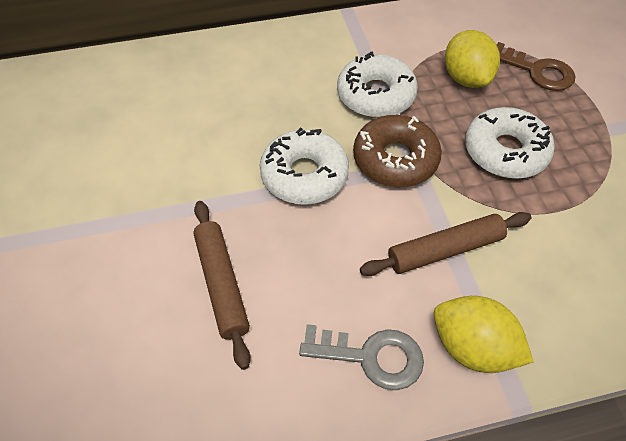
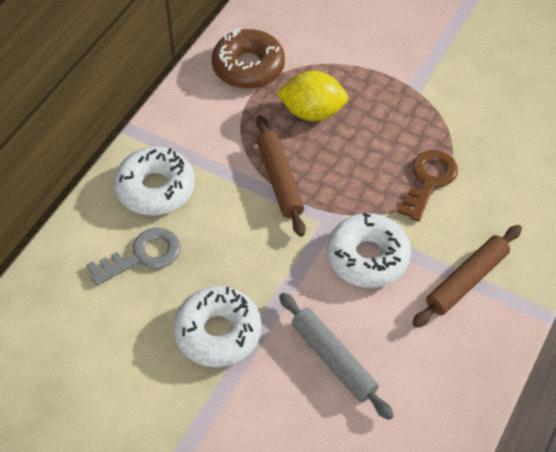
grey rolling pin: 0 -> 1
yellow lemon: 2 -> 1

